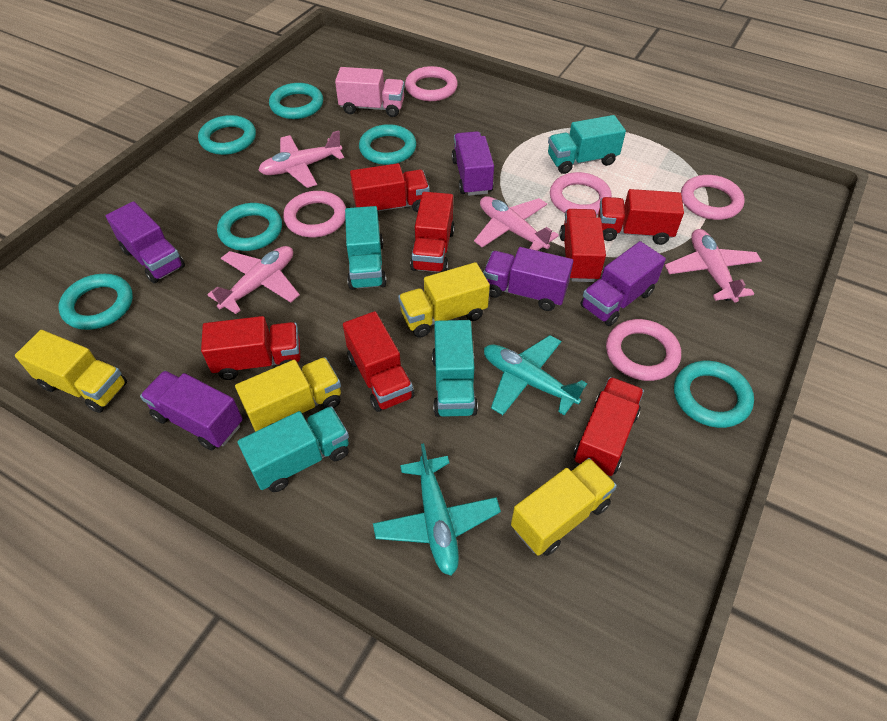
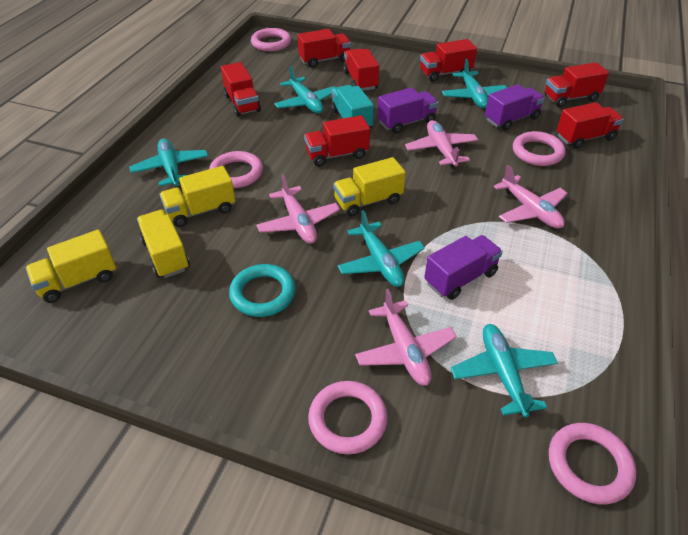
pink truck: 1 -> 0
purple truck: 5 -> 3
turquoise plane: 2 -> 5
turquoise ring: 6 -> 1
turquoise truck: 4 -> 1

